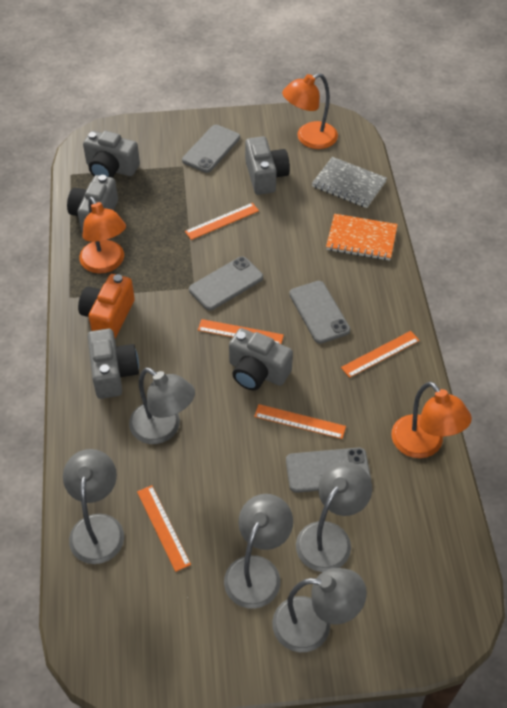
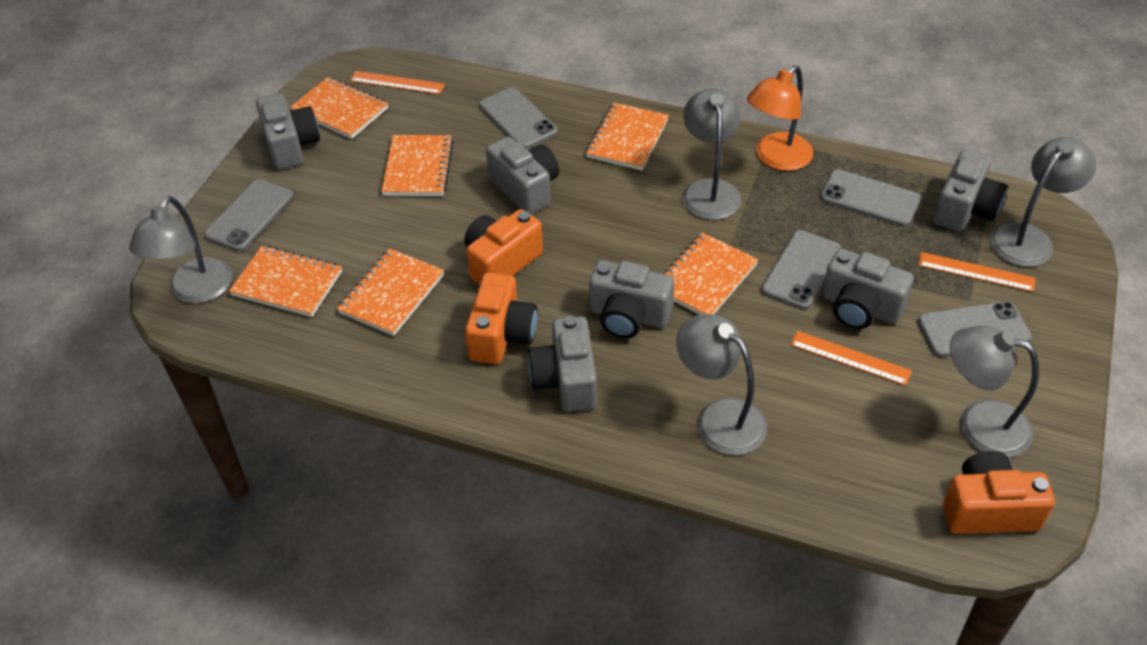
grey camera: 5 -> 6
grey notebook: 1 -> 0
grey phone: 4 -> 5
orange camera: 1 -> 3
orange lamp: 3 -> 1
orange notebook: 1 -> 6
orange ruler: 5 -> 3

